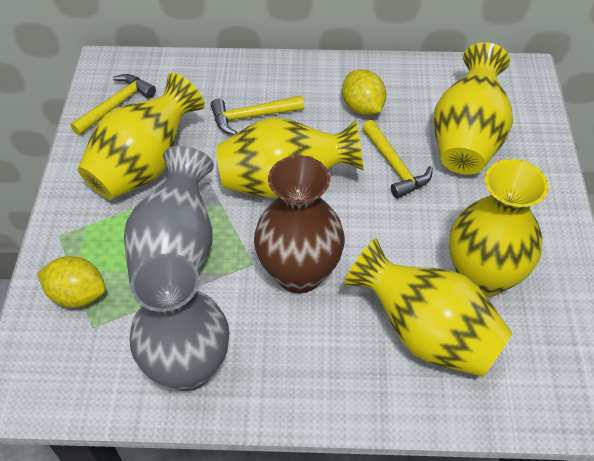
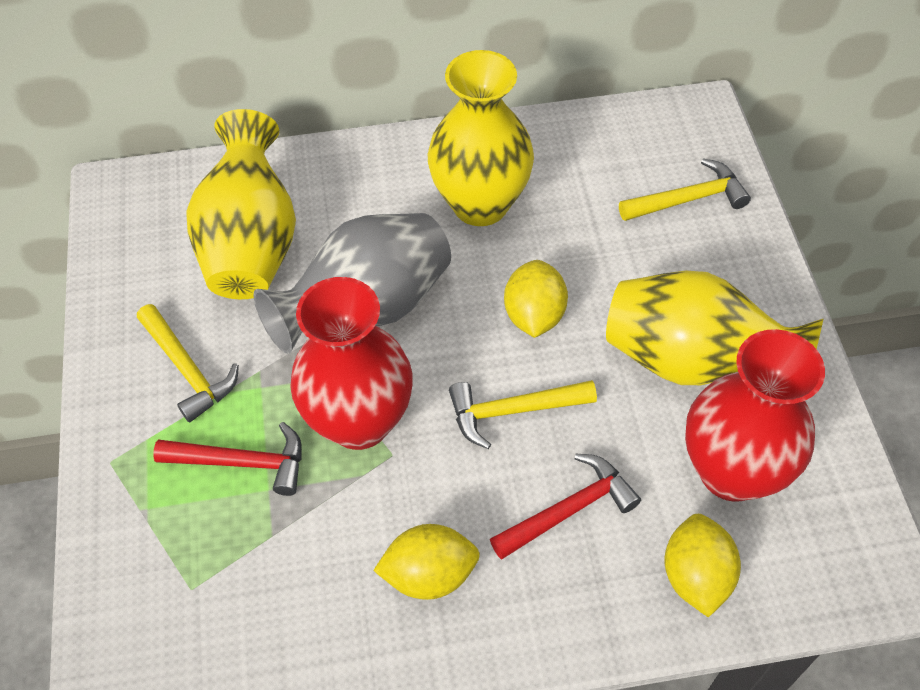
brown vase: 1 -> 0
grey vase: 2 -> 1
red hammer: 0 -> 2
red vase: 0 -> 2
yellow lemon: 2 -> 3
yellow vase: 5 -> 3

